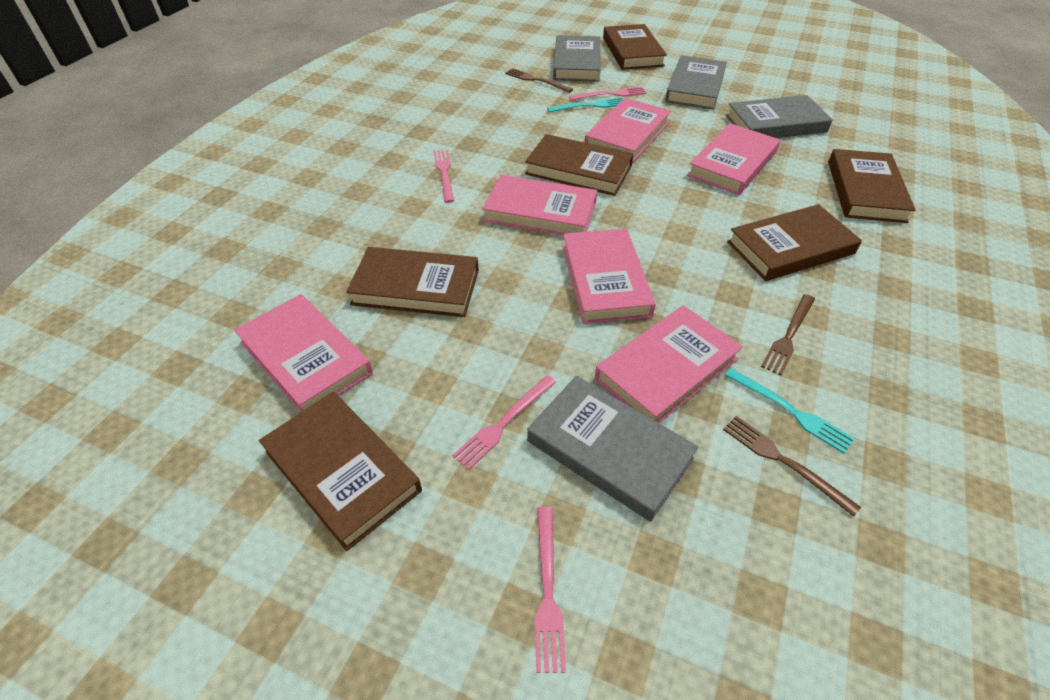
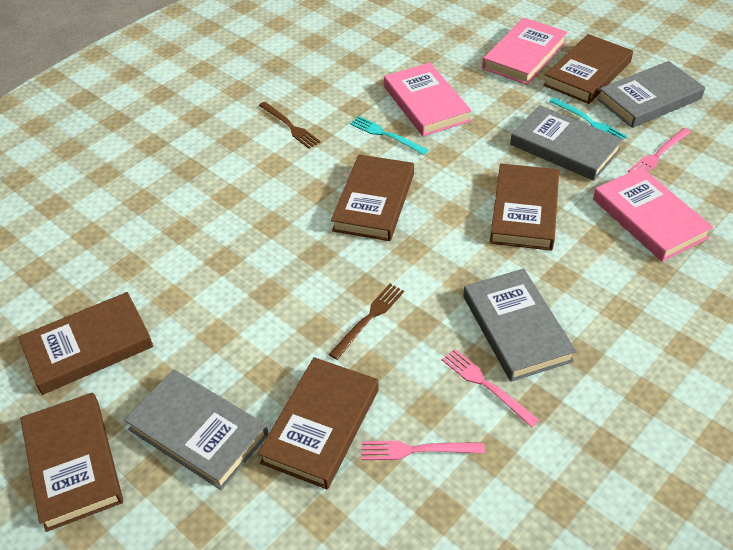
brown fork: 3 -> 2
pink book: 6 -> 3
pink fork: 4 -> 3

